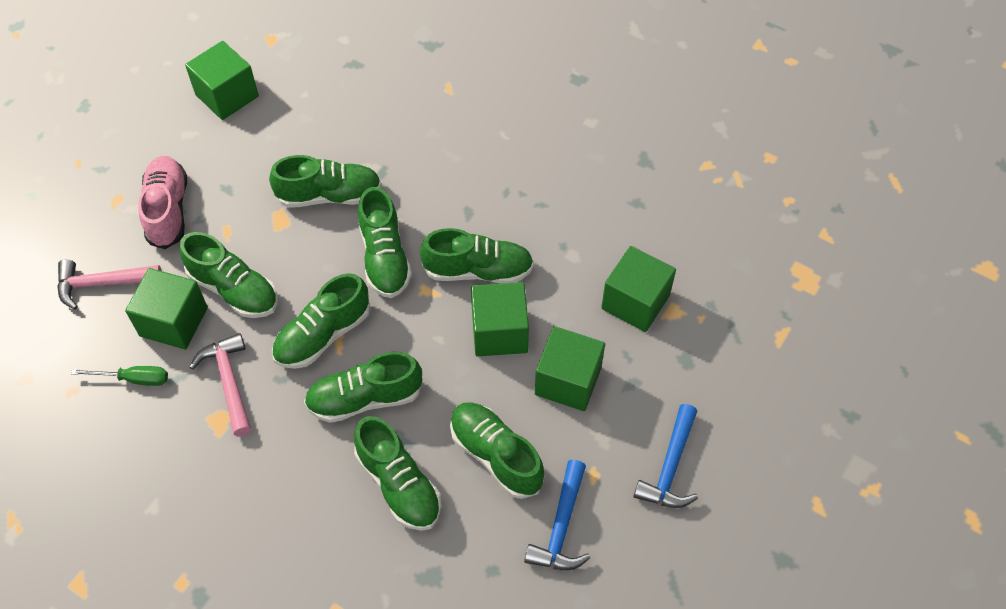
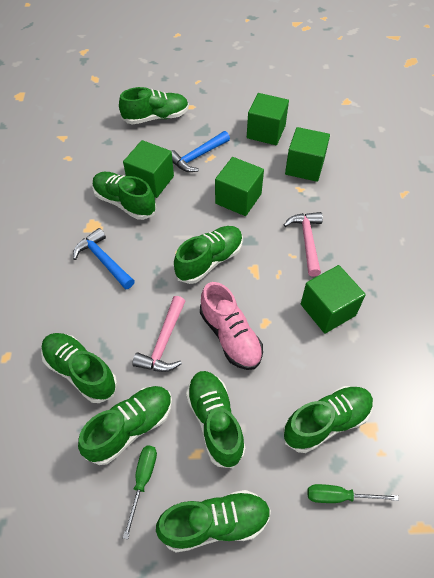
green screwdriver: 1 -> 2

